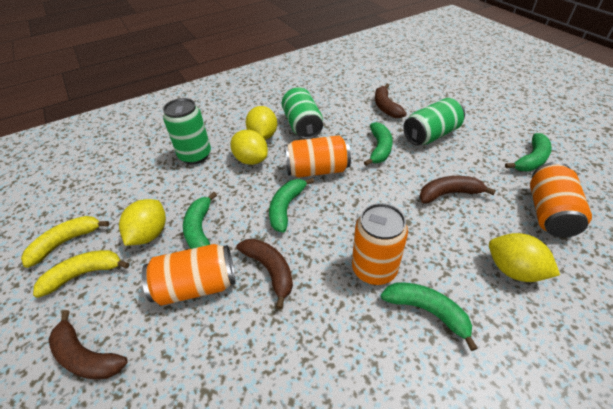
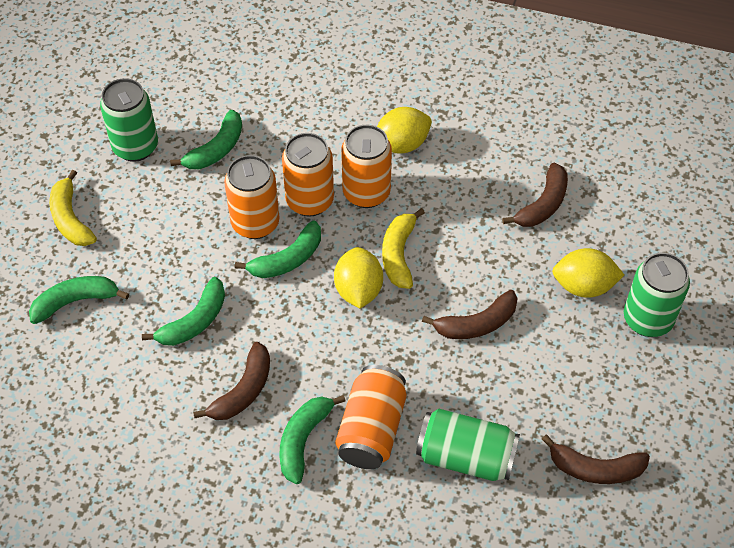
yellow lemon: 4 -> 3

